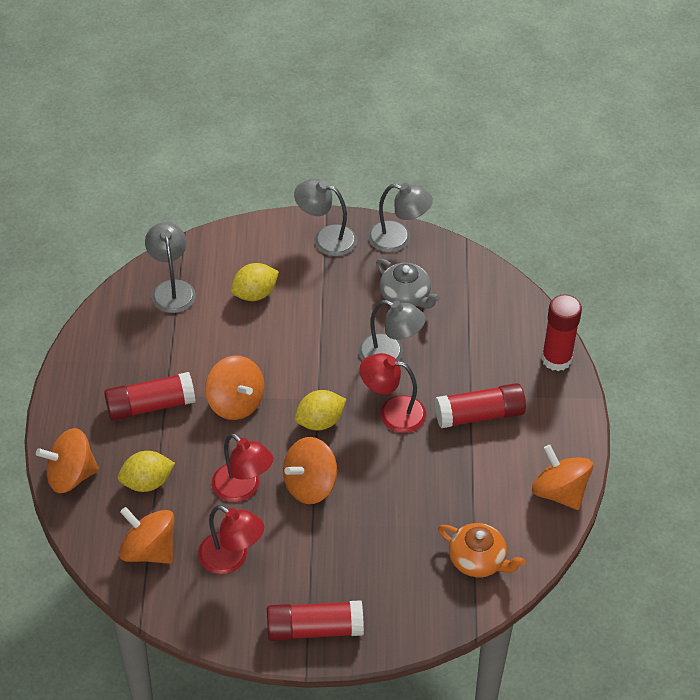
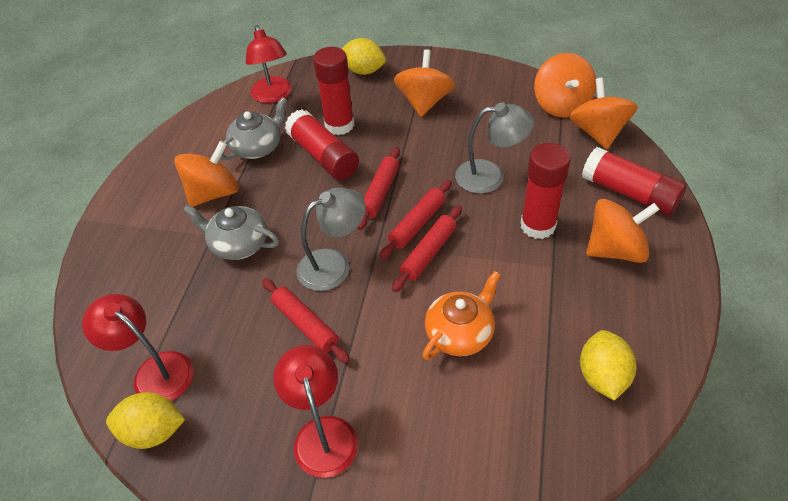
grey lamp: 4 -> 2
grey teapot: 1 -> 2
red rolling pin: 0 -> 4

